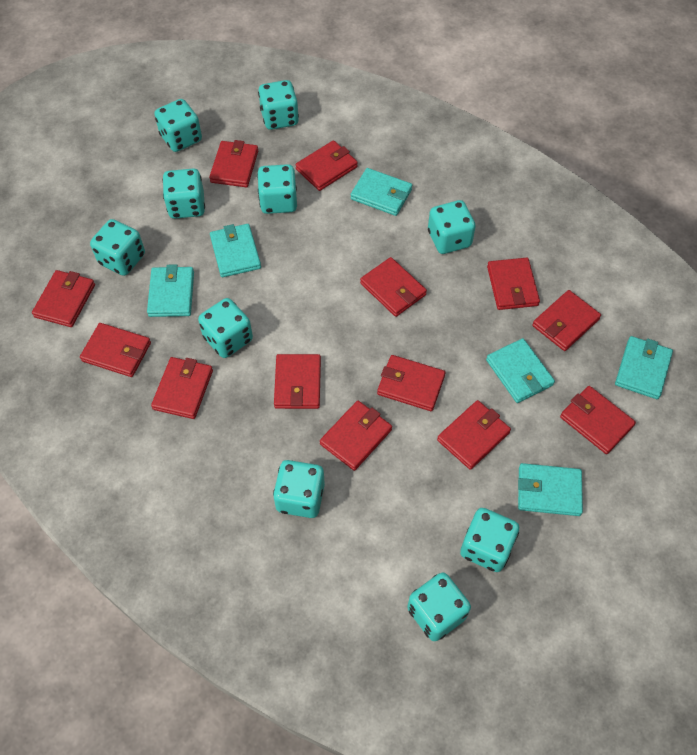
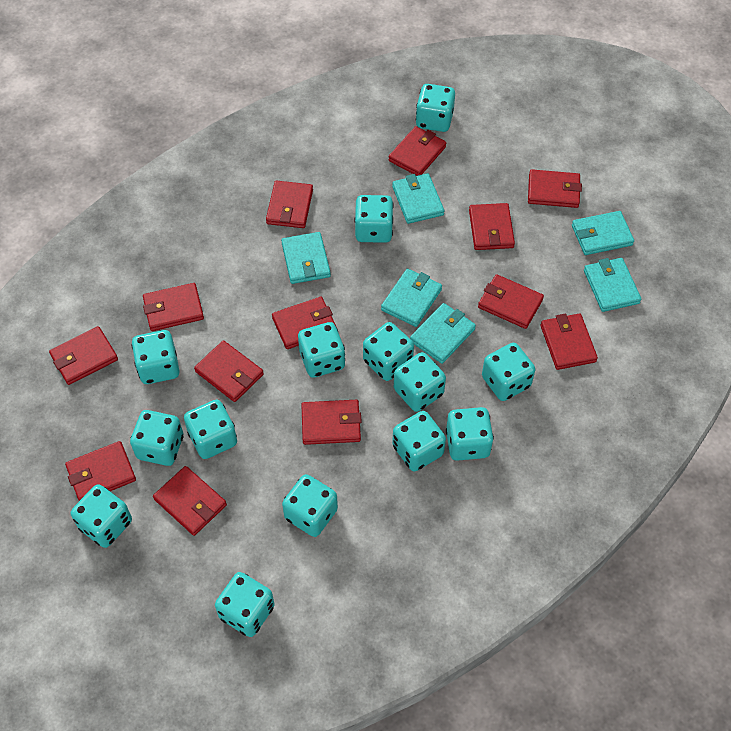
turquoise dice: 10 -> 14

